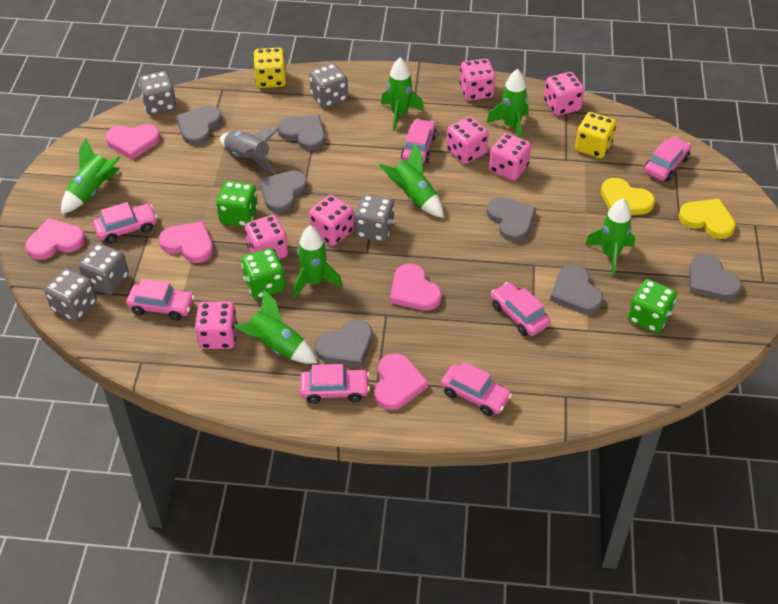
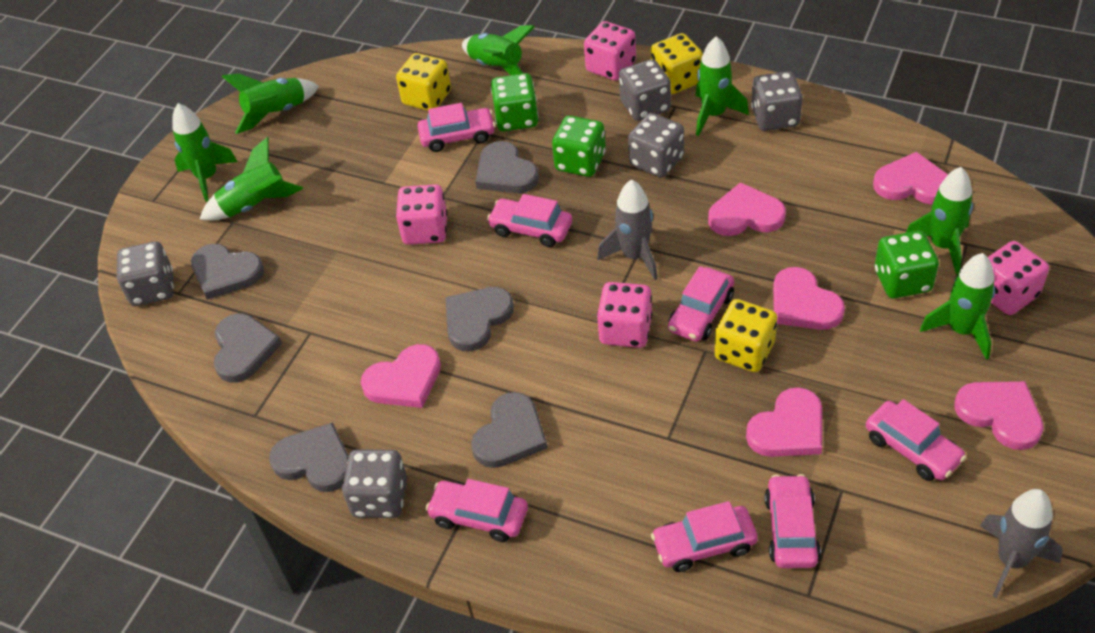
grey heart: 7 -> 6
grey rocket: 1 -> 2
pink dice: 7 -> 4
pink heart: 5 -> 6
yellow dice: 2 -> 3
yellow heart: 2 -> 0

